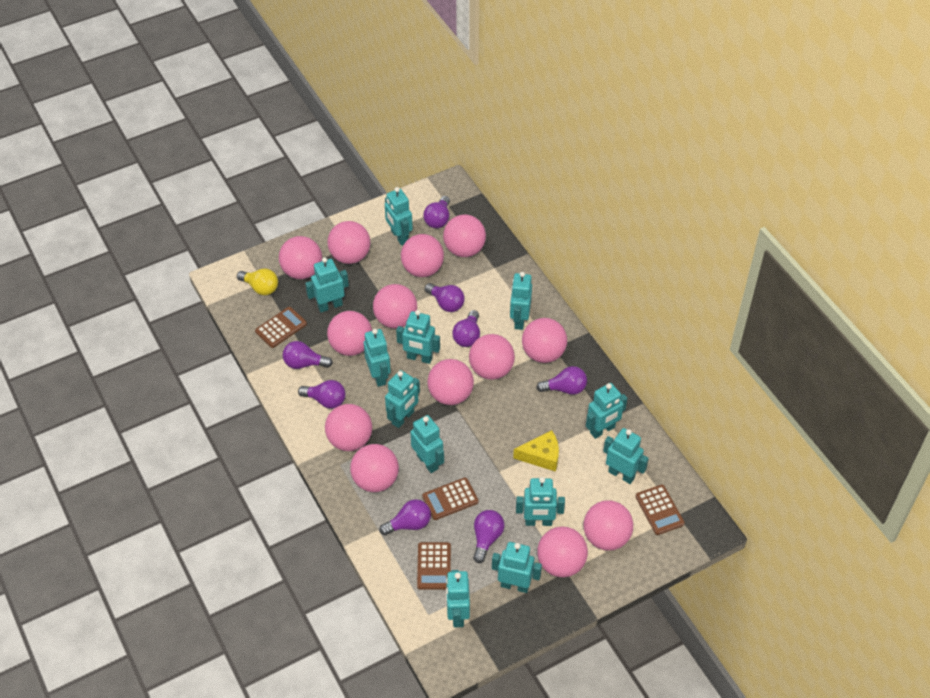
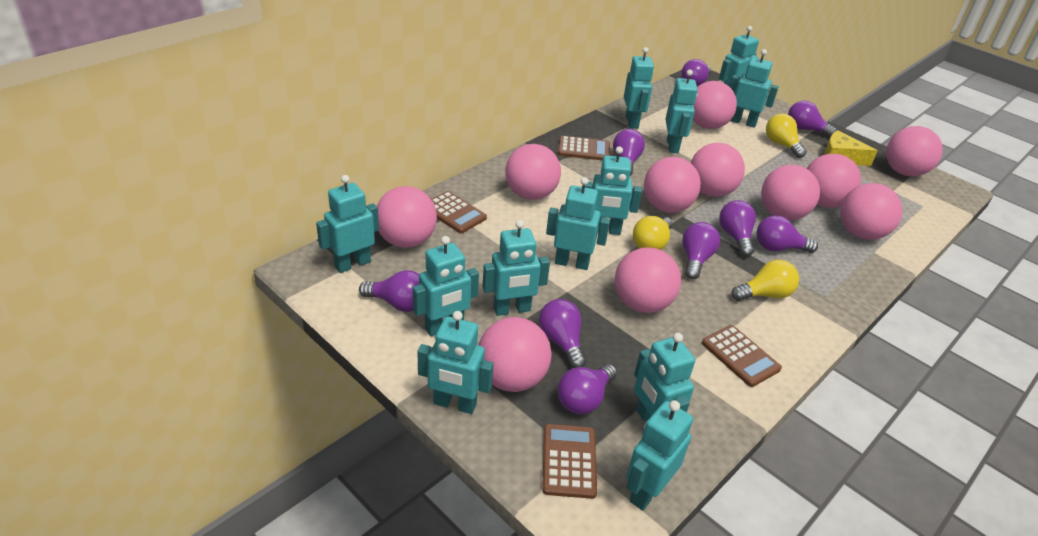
pink ball: 13 -> 11
purple light bulb: 8 -> 9
yellow light bulb: 1 -> 3

